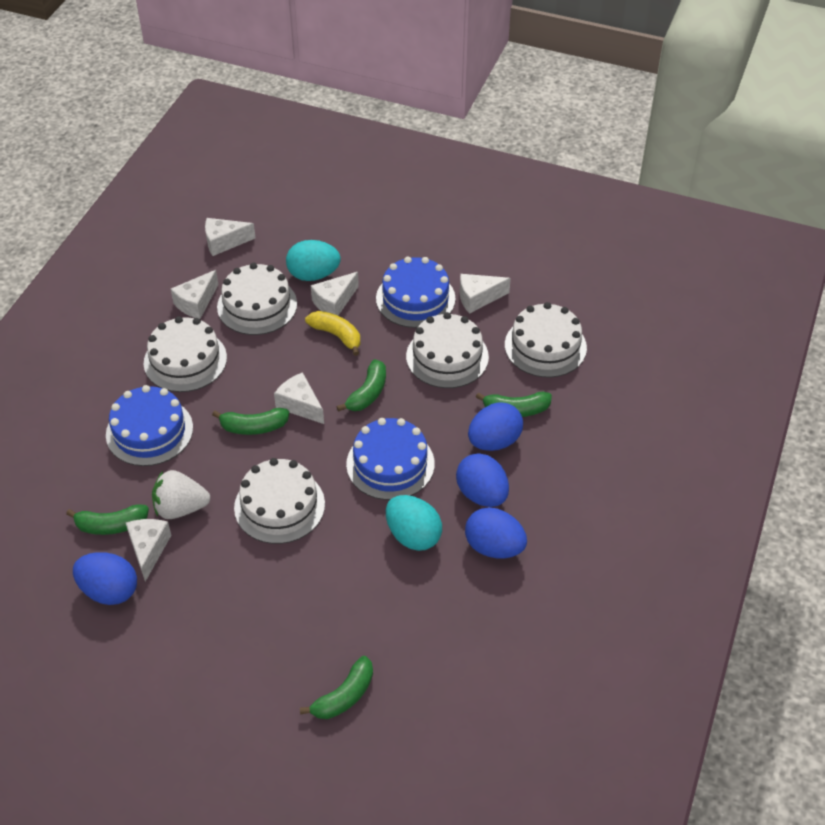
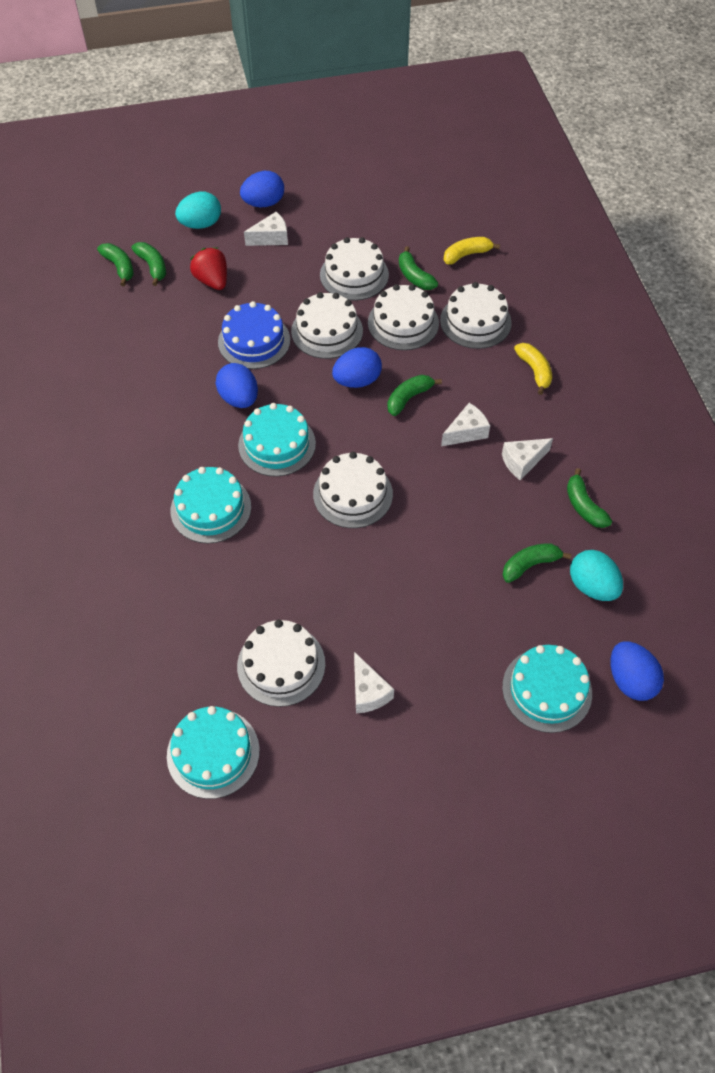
blue cake: 3 -> 1
green banana: 5 -> 6
red strawberry: 0 -> 1
turquoise cake: 0 -> 4
white cake: 5 -> 6
white cheese: 6 -> 4
white strawberry: 1 -> 0
yellow banana: 1 -> 2

